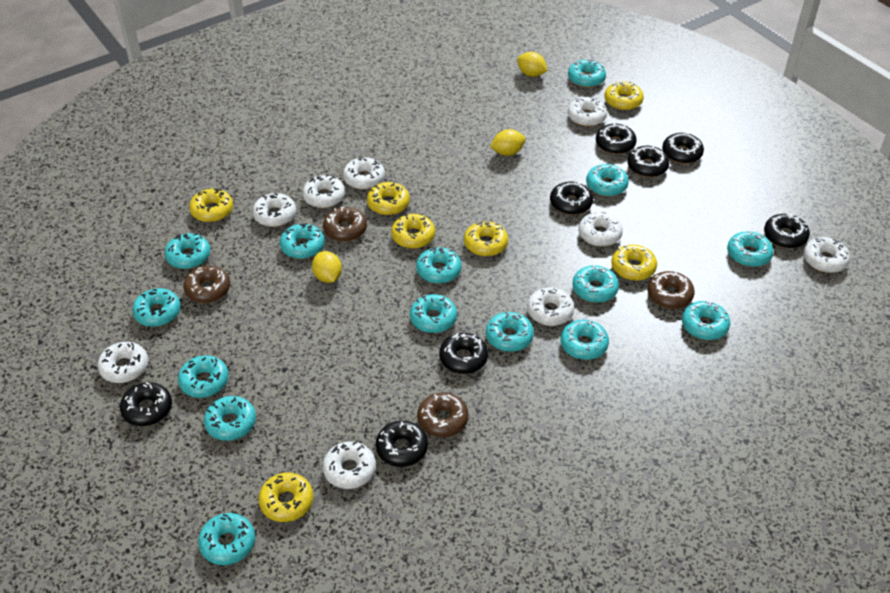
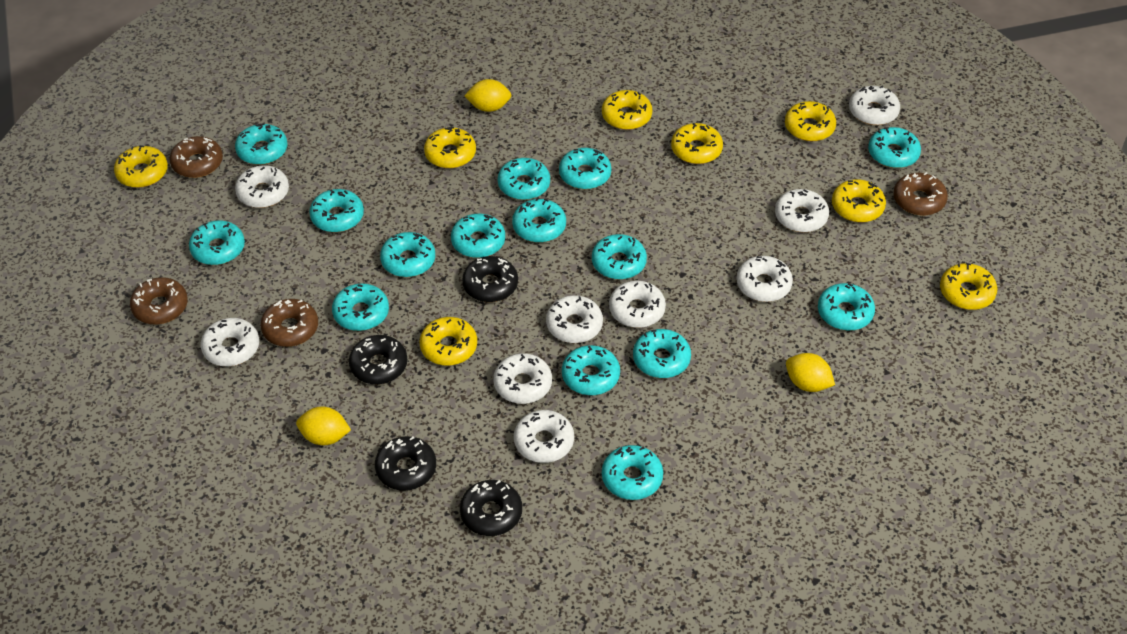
black donut: 8 -> 4
yellow donut: 7 -> 8

